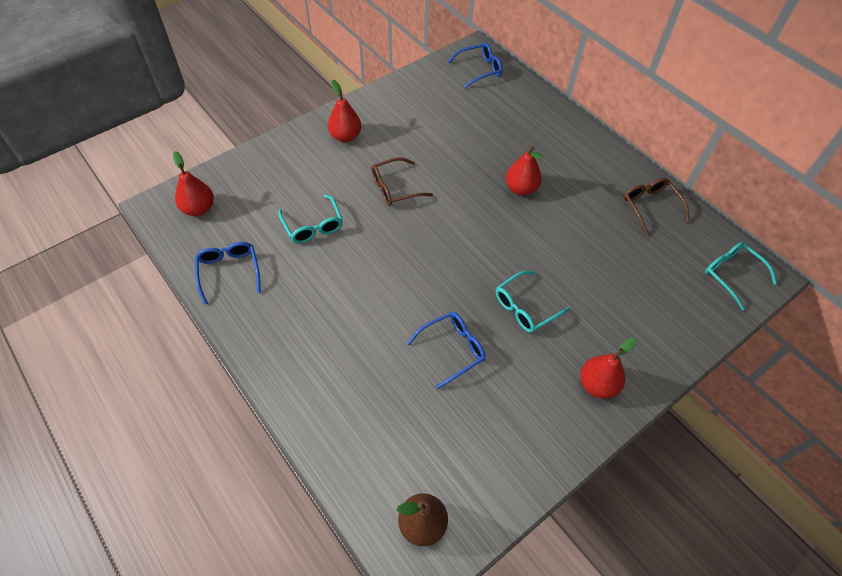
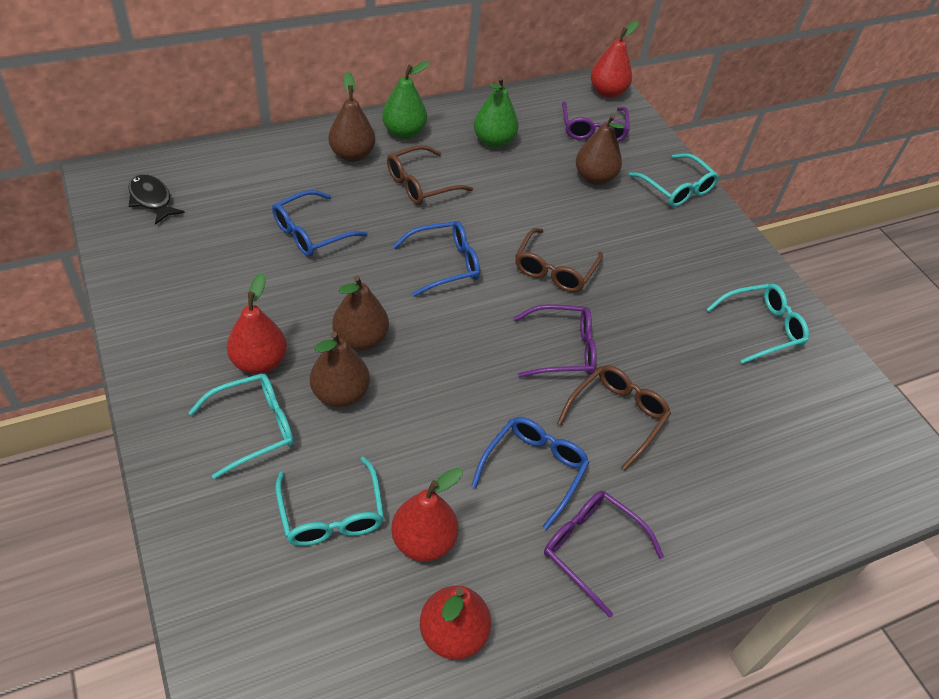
black fish: 0 -> 1
brown glasses: 2 -> 3
brown pear: 1 -> 4
green pear: 0 -> 2
purple glasses: 0 -> 3
turquoise glasses: 3 -> 4

